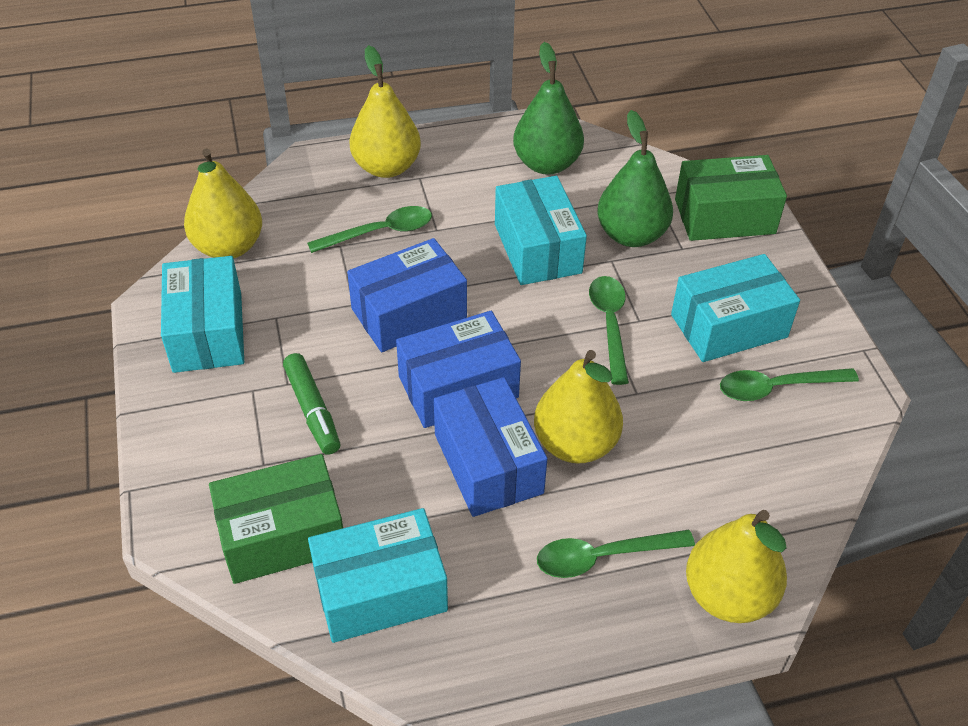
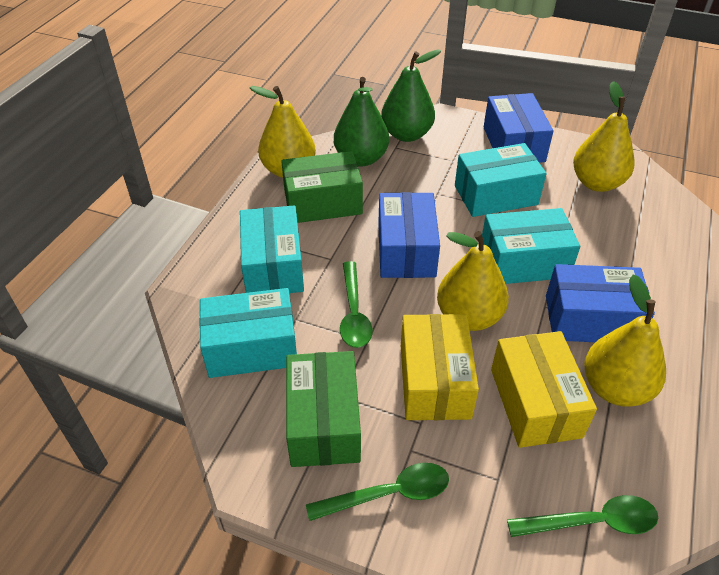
green marker: 1 -> 0
green spoon: 4 -> 3
yellow box: 0 -> 2

